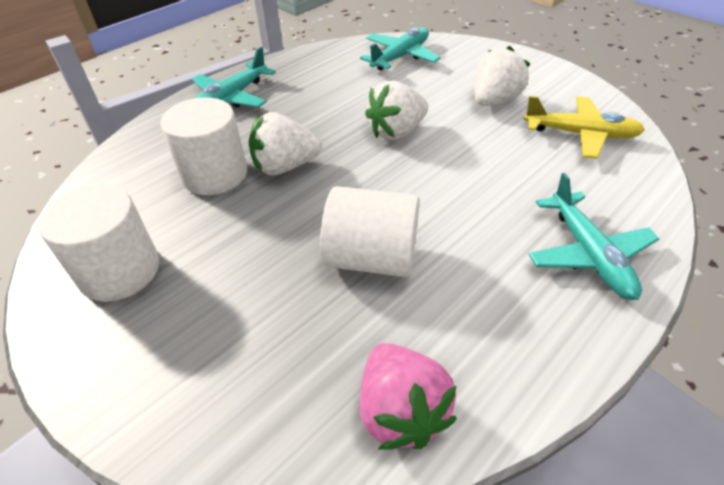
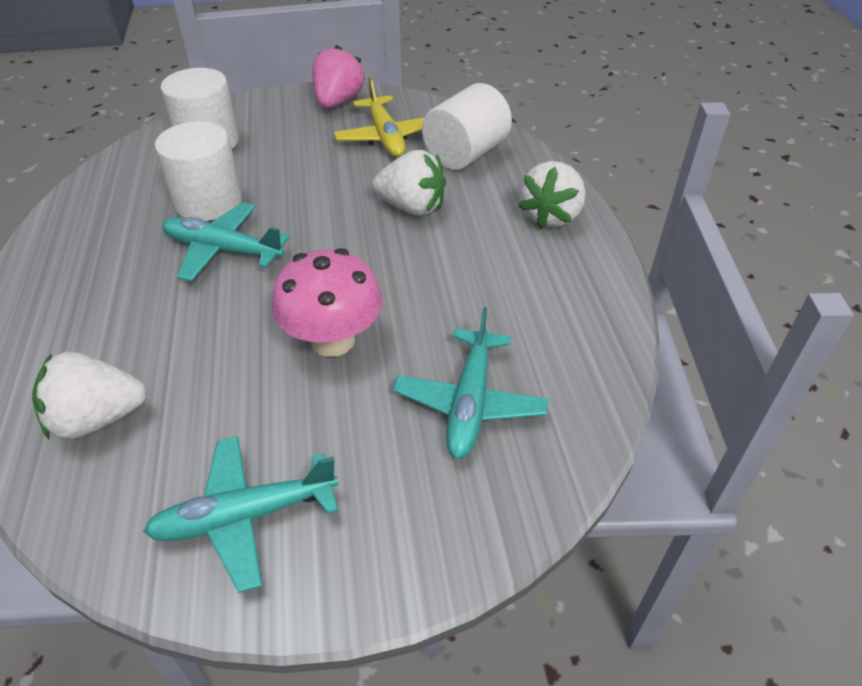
pink mushroom: 0 -> 1

